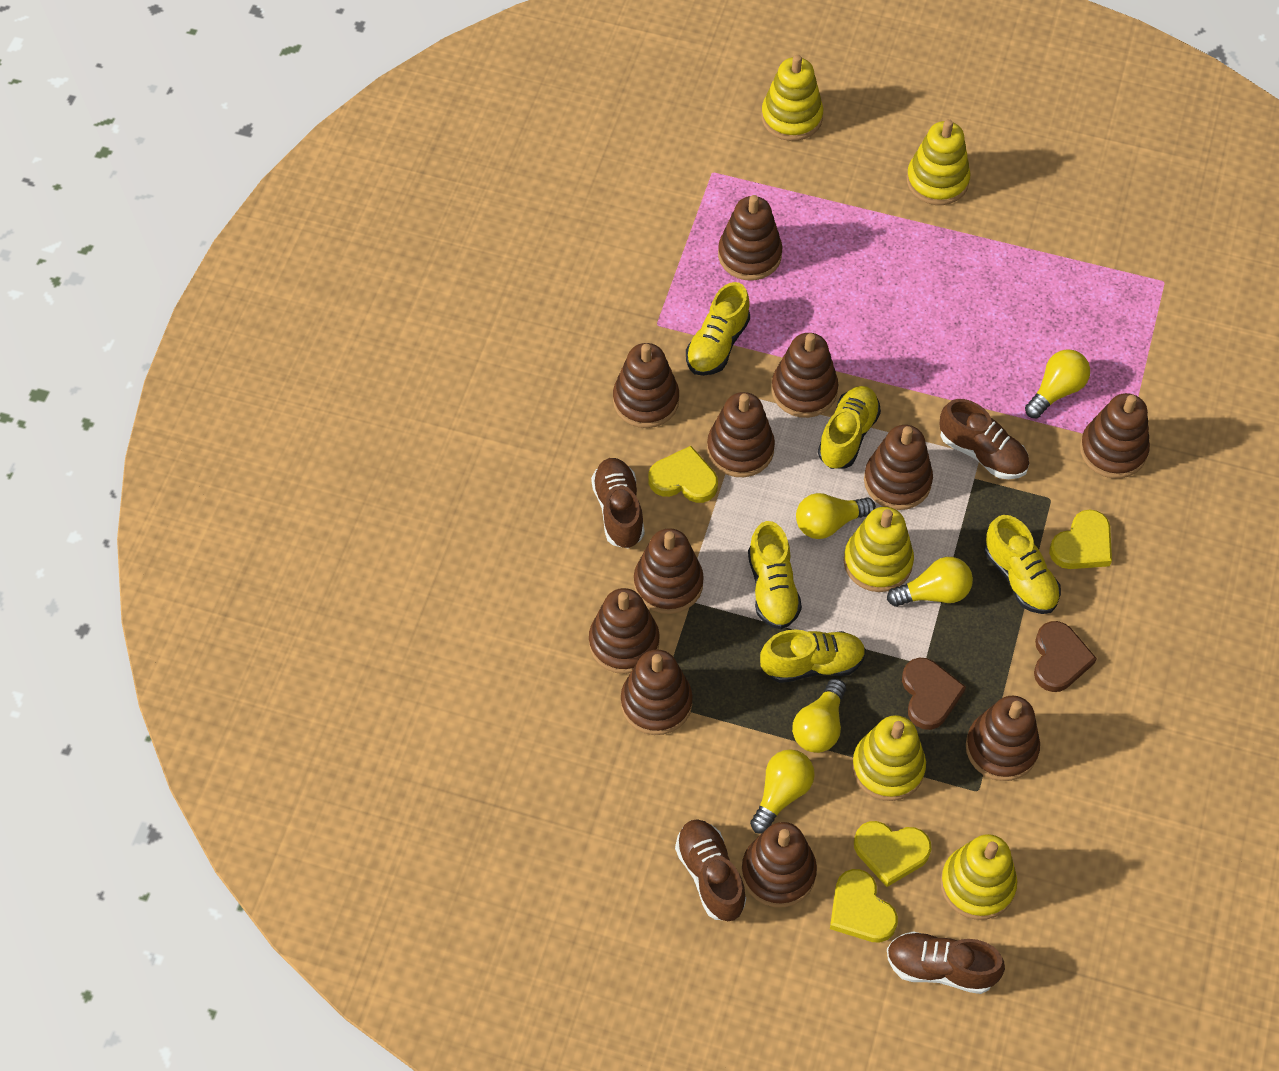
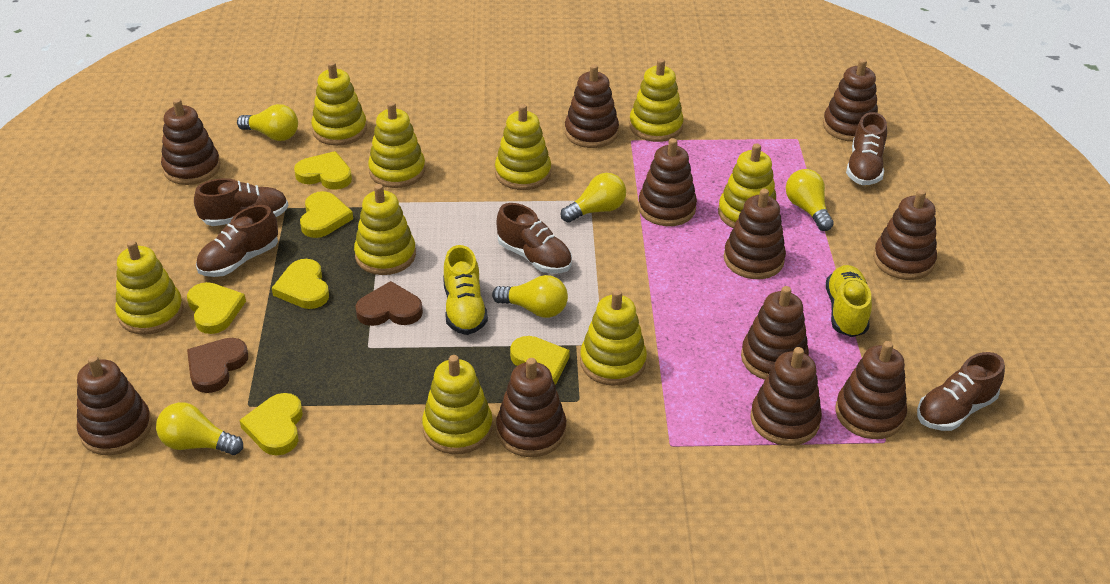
brown shoe: 4 -> 5
yellow heart: 4 -> 6
yellow shoe: 5 -> 2
yellow stacking toy: 5 -> 9

